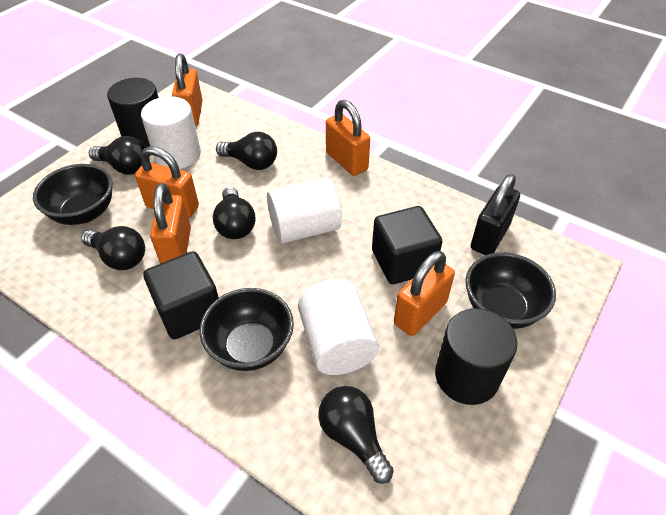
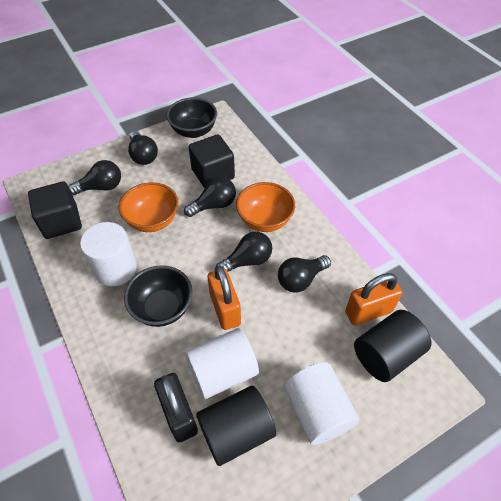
black bowl: 3 -> 2
orange bowl: 0 -> 2
orange padlock: 5 -> 2

